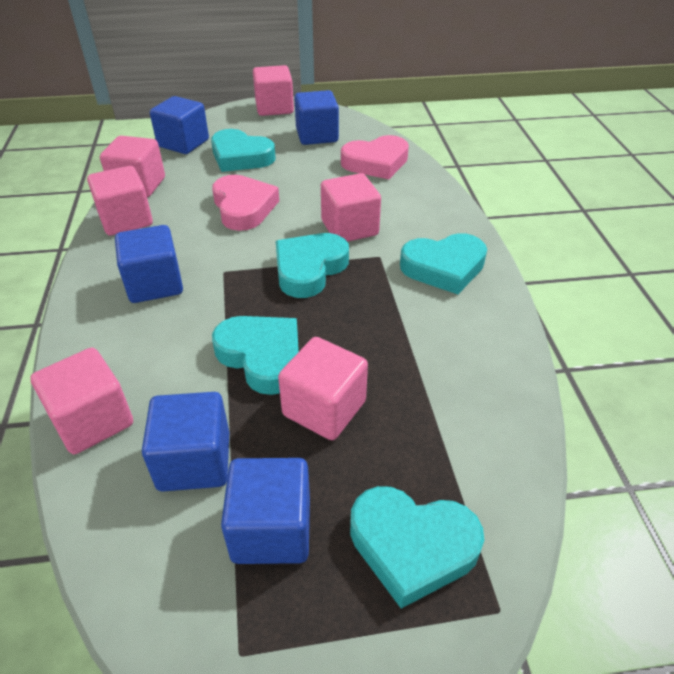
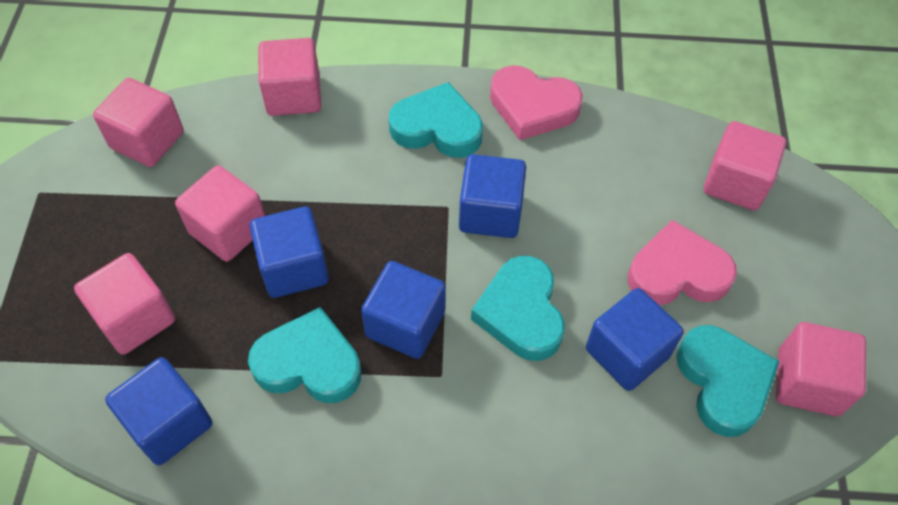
turquoise heart: 5 -> 4

